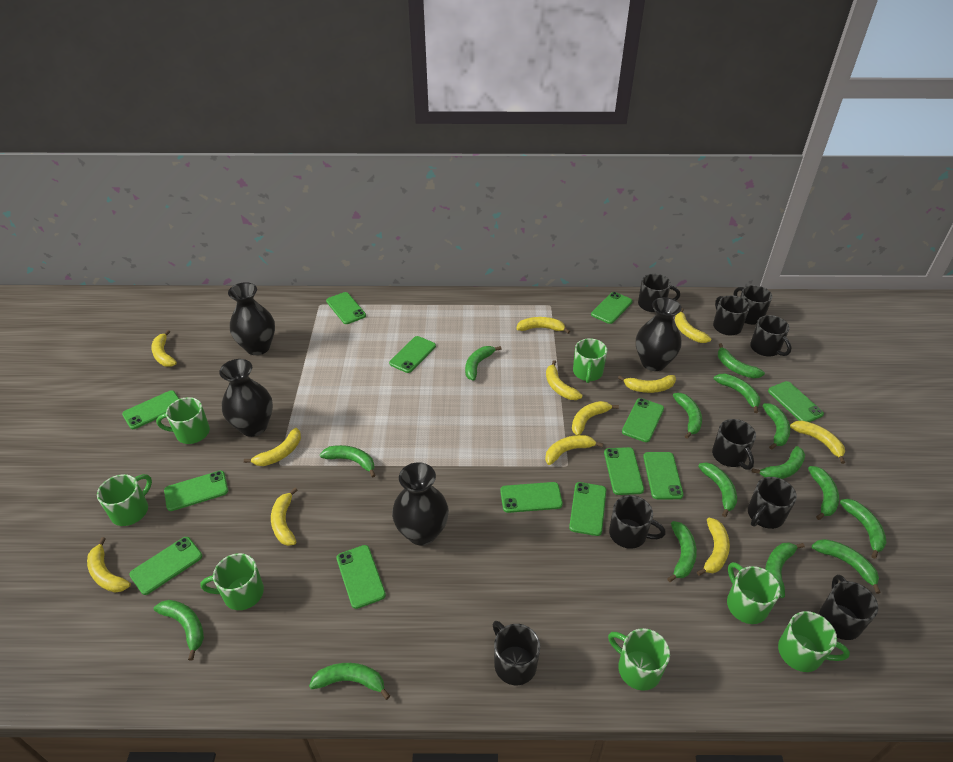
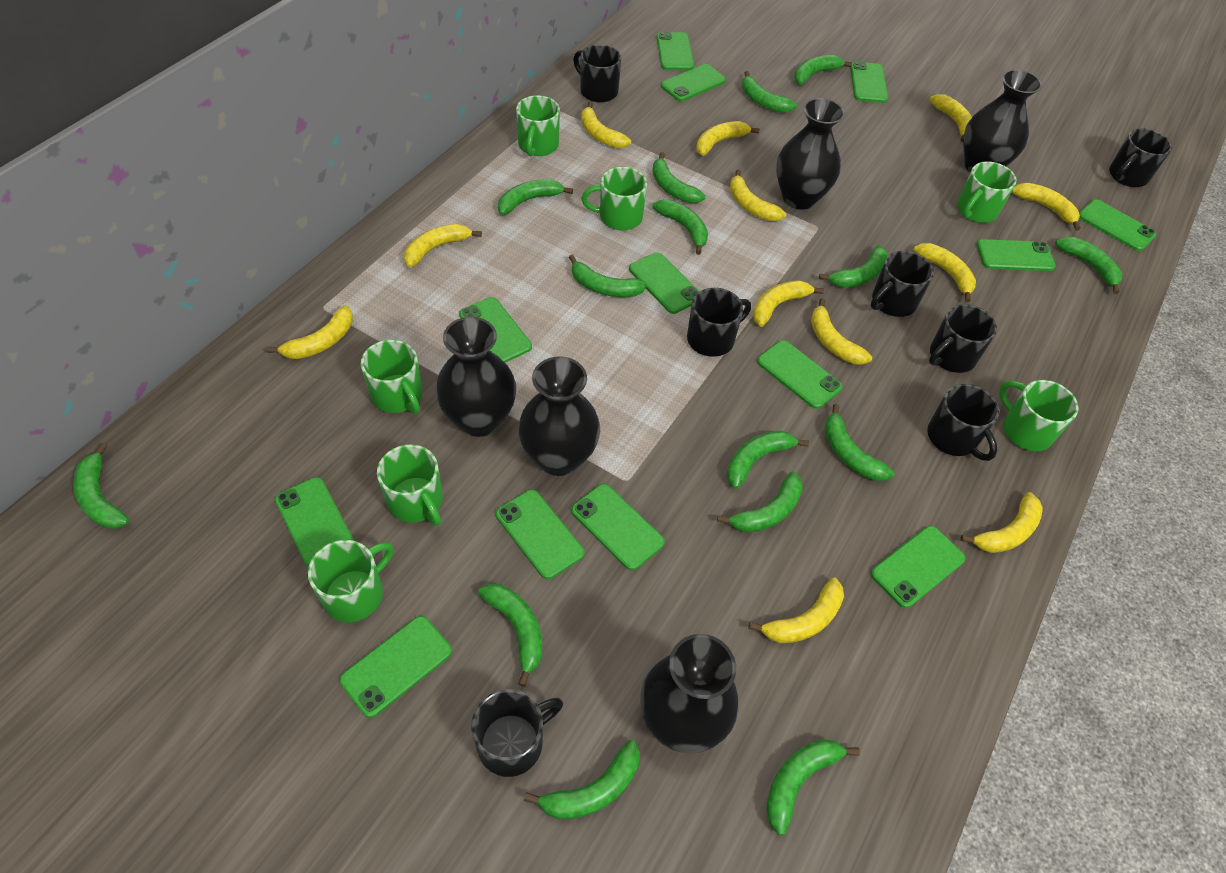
black mug: 9 -> 7
black vase: 4 -> 5

